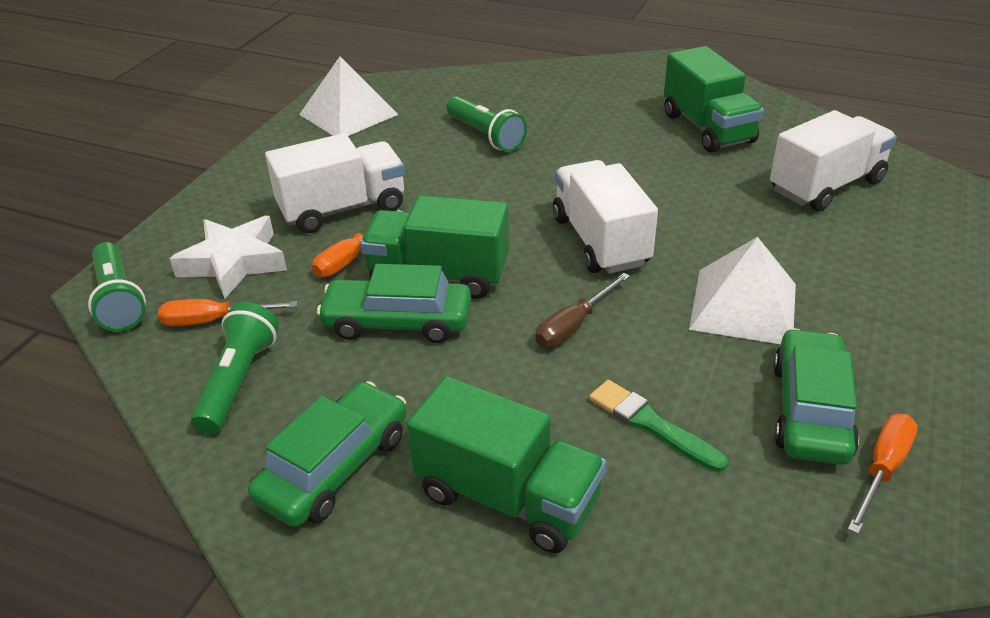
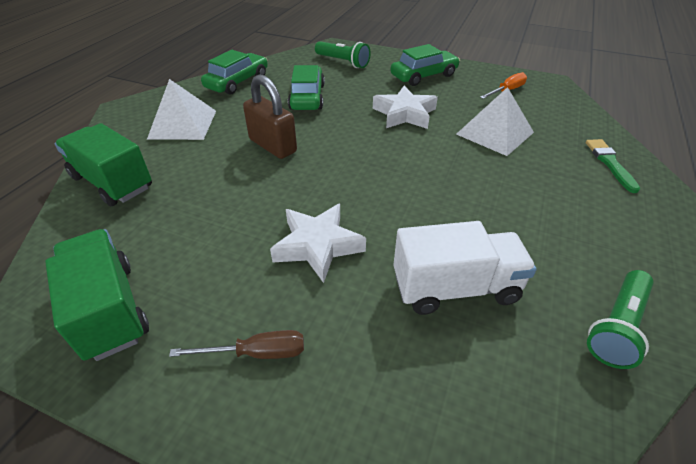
brown padlock: 0 -> 1
green flashlight: 3 -> 2
green truck: 3 -> 2
orange screwdriver: 3 -> 1
white star: 1 -> 2
white truck: 3 -> 1

